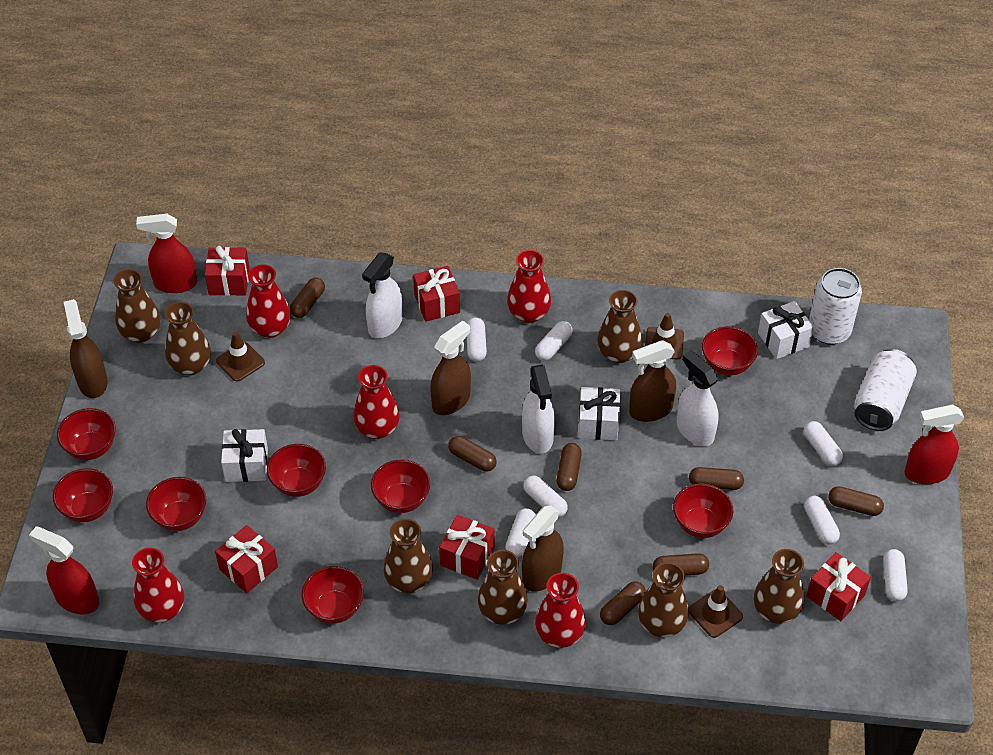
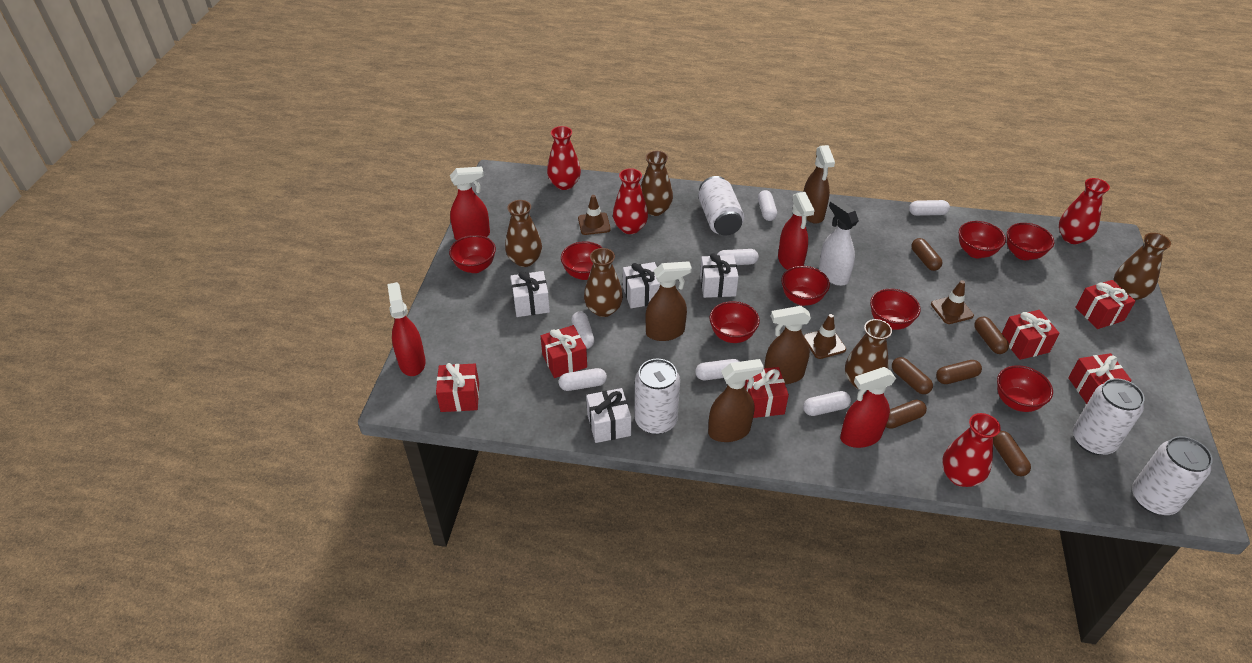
brown capsule: 7 -> 6
brown vase: 7 -> 5
red gift: 5 -> 6
red spray bottle: 3 -> 4
red vase: 5 -> 4
white can: 2 -> 4
white gift: 3 -> 4
white spray bottle: 3 -> 1

